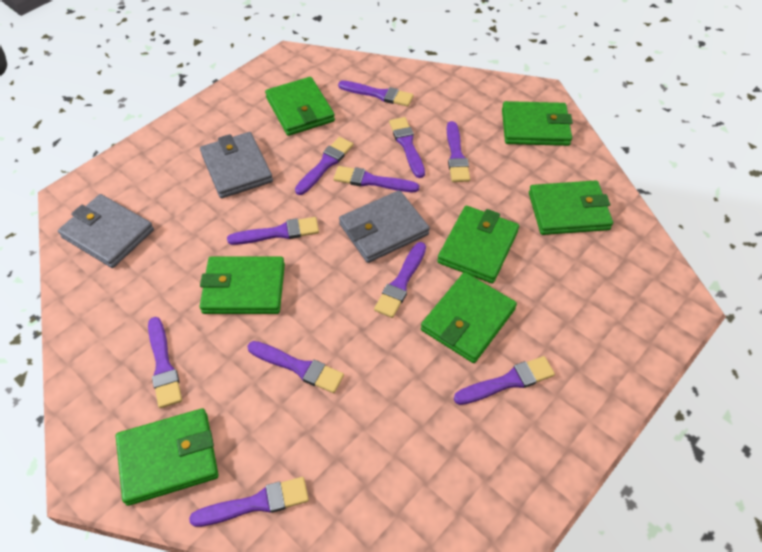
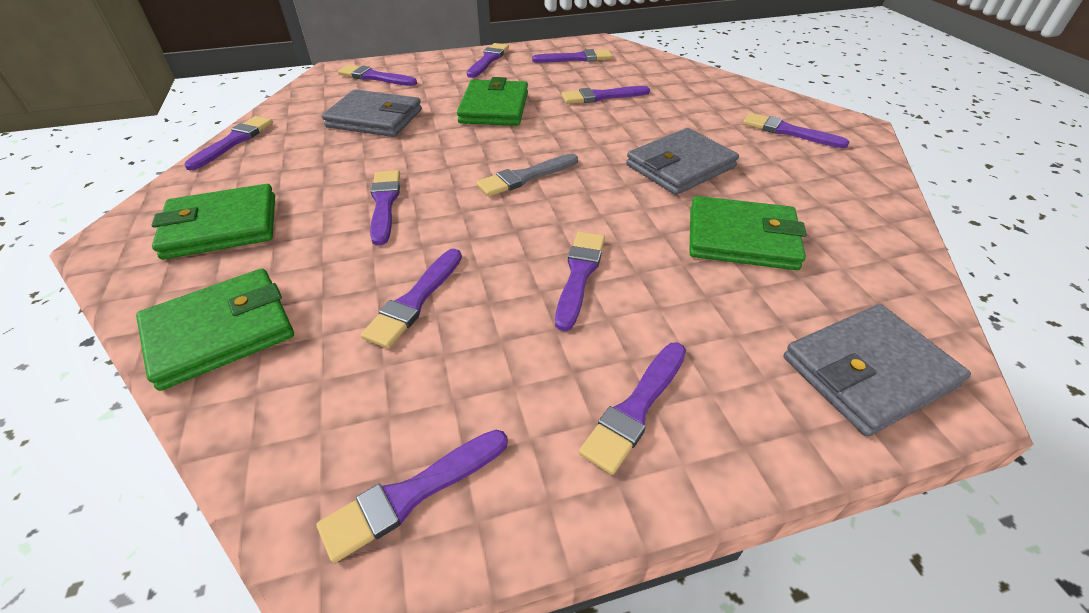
green wallet: 7 -> 4
grey brush: 0 -> 1

